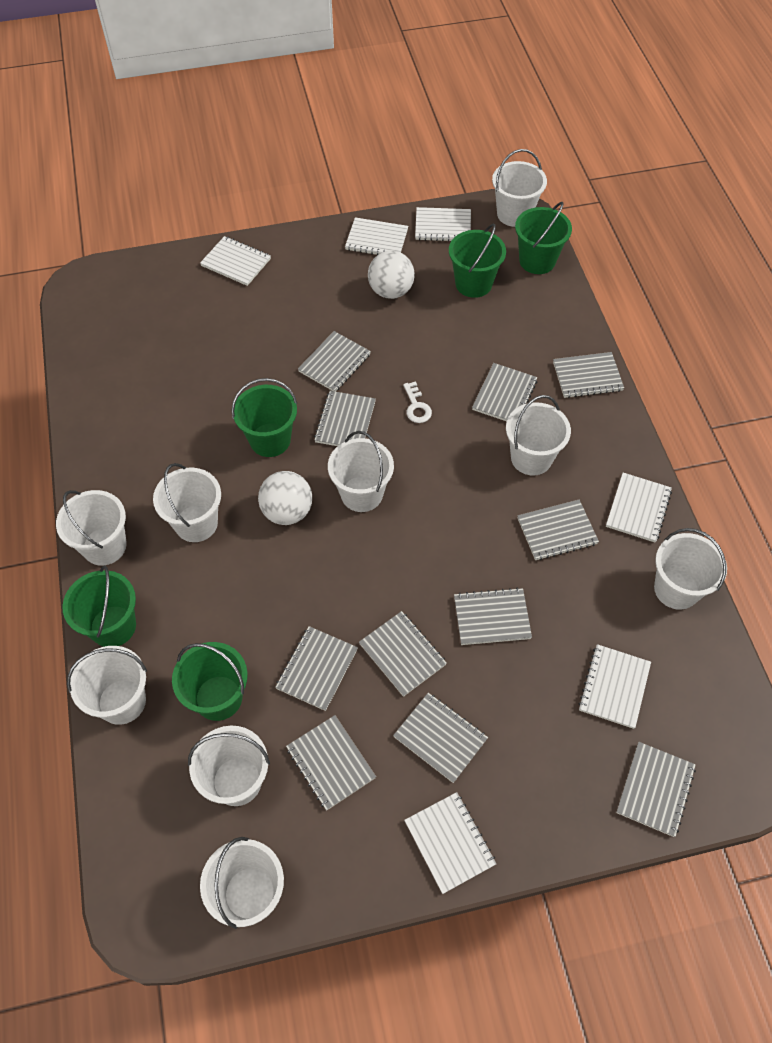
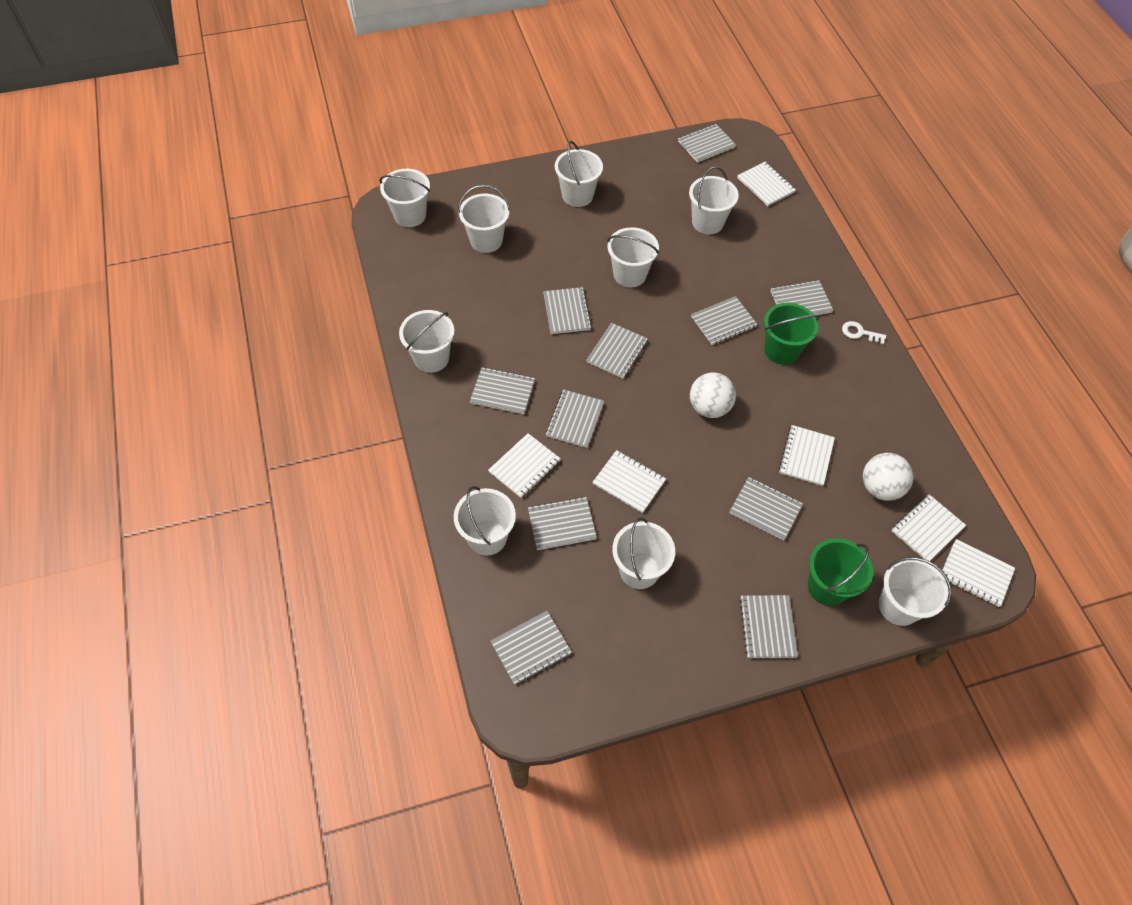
green bucket: 5 -> 2

